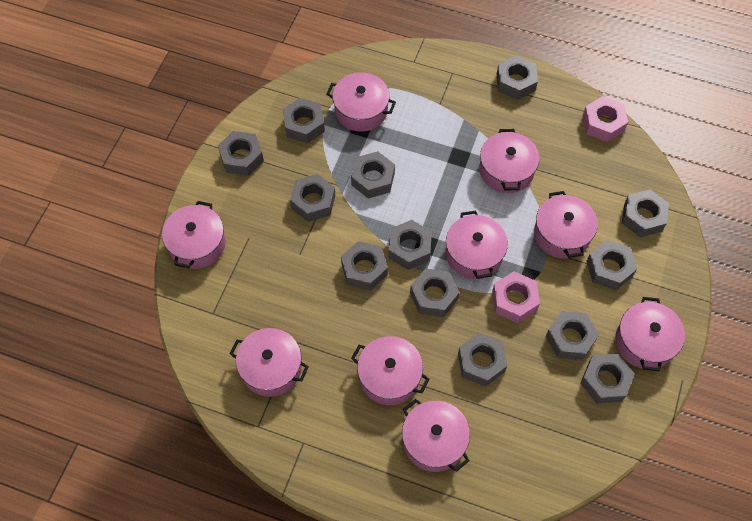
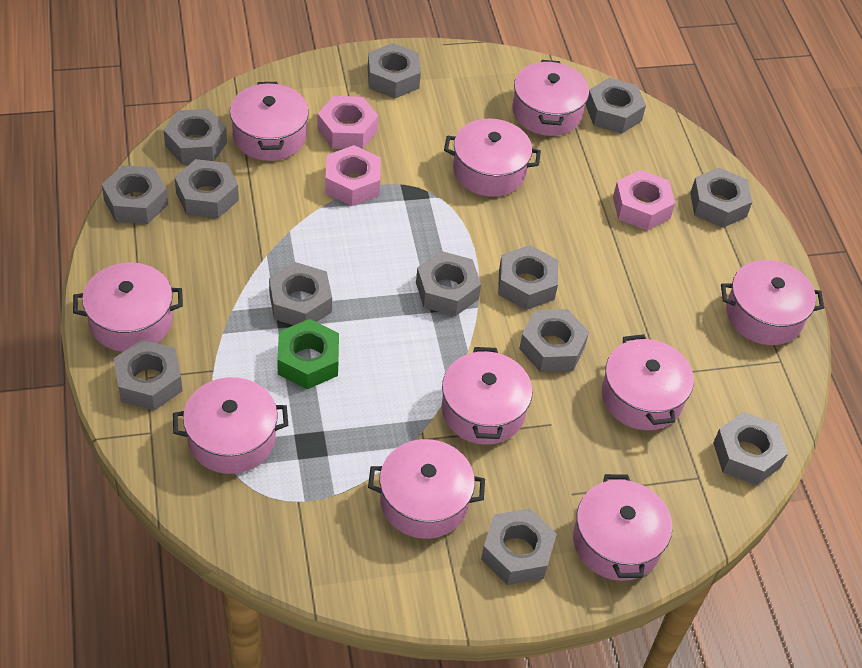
green nut: 0 -> 1
pink nut: 2 -> 3
pink pot: 9 -> 10

